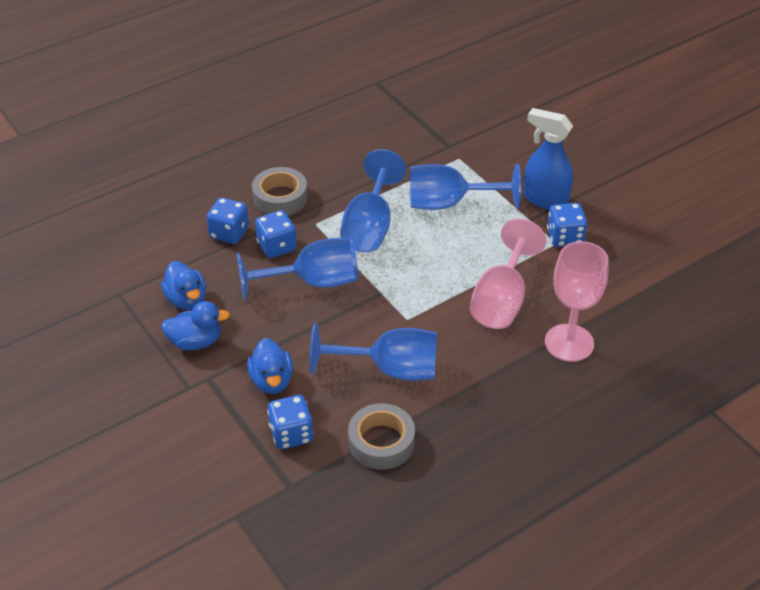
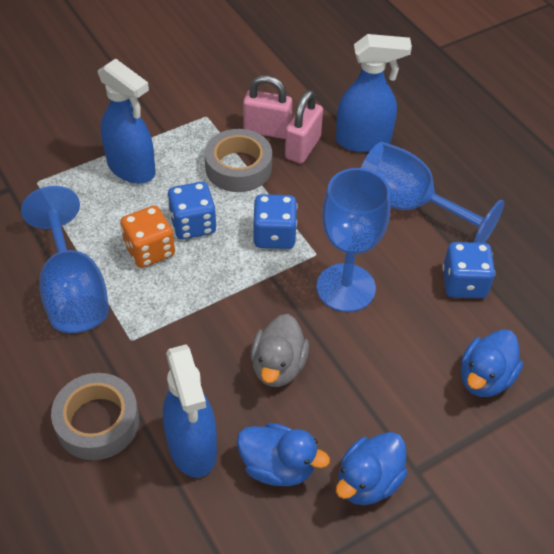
blue dice: 4 -> 3
blue goblet: 4 -> 3
blue spray bottle: 1 -> 3
grey duck: 0 -> 1
orange dice: 0 -> 1
pink goblet: 2 -> 0
pink padlock: 0 -> 2

